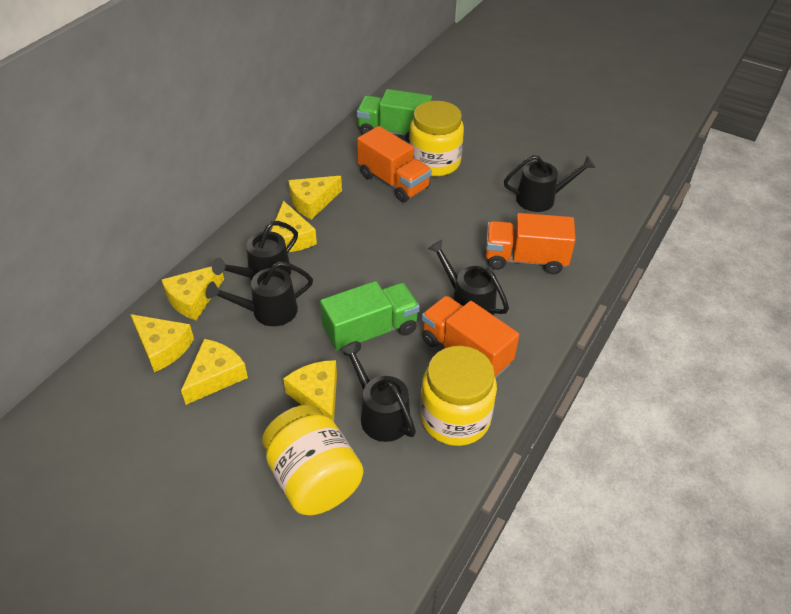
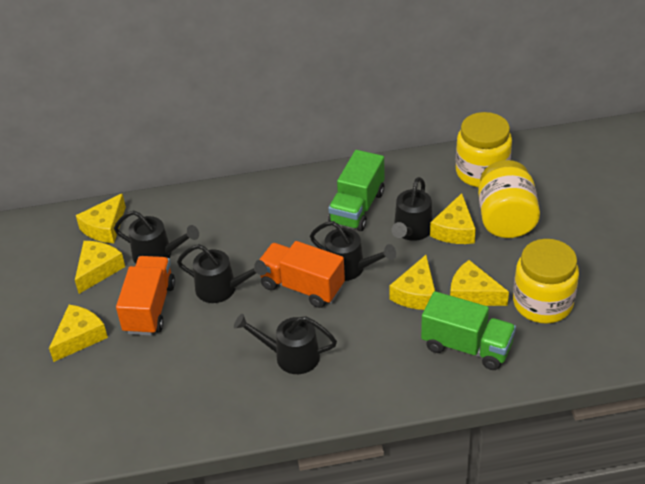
orange truck: 3 -> 2

